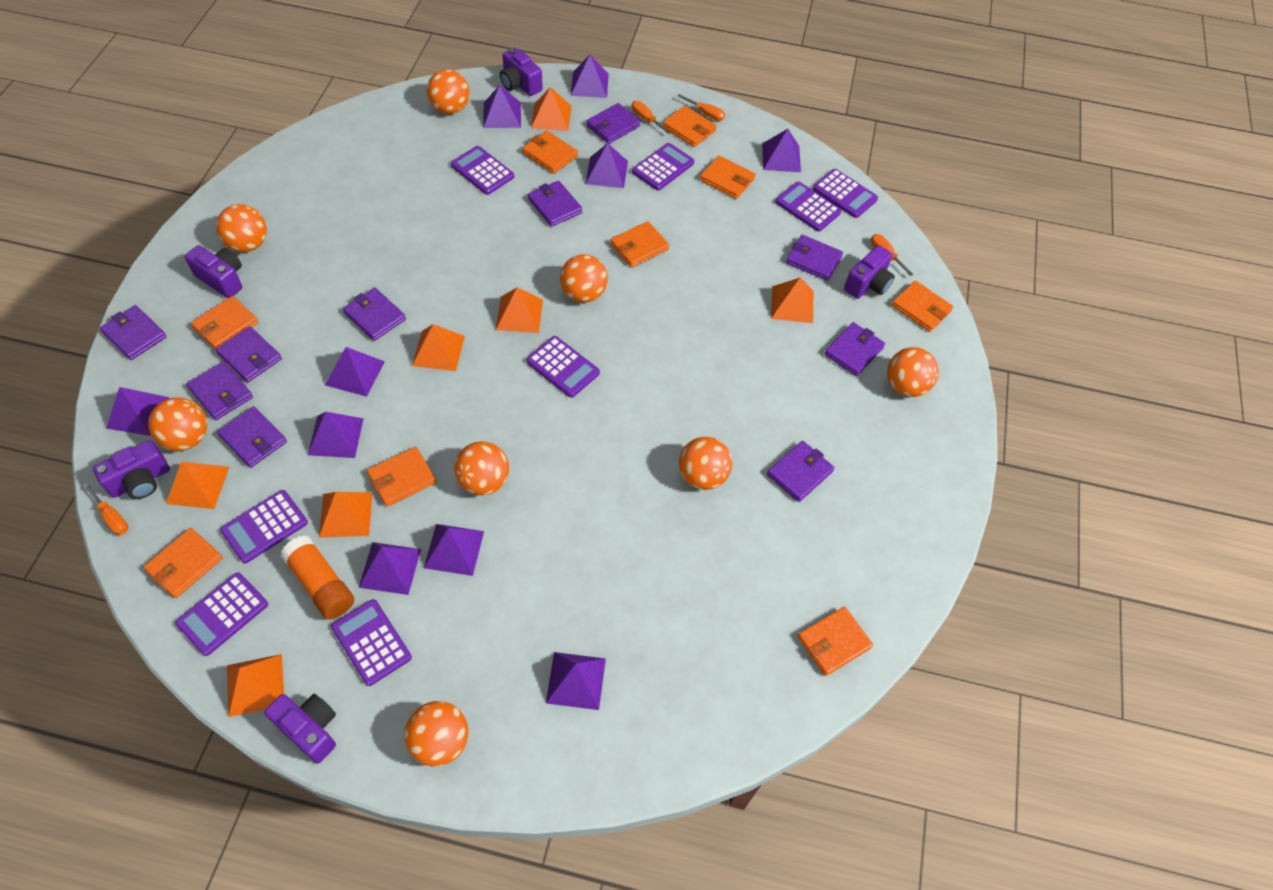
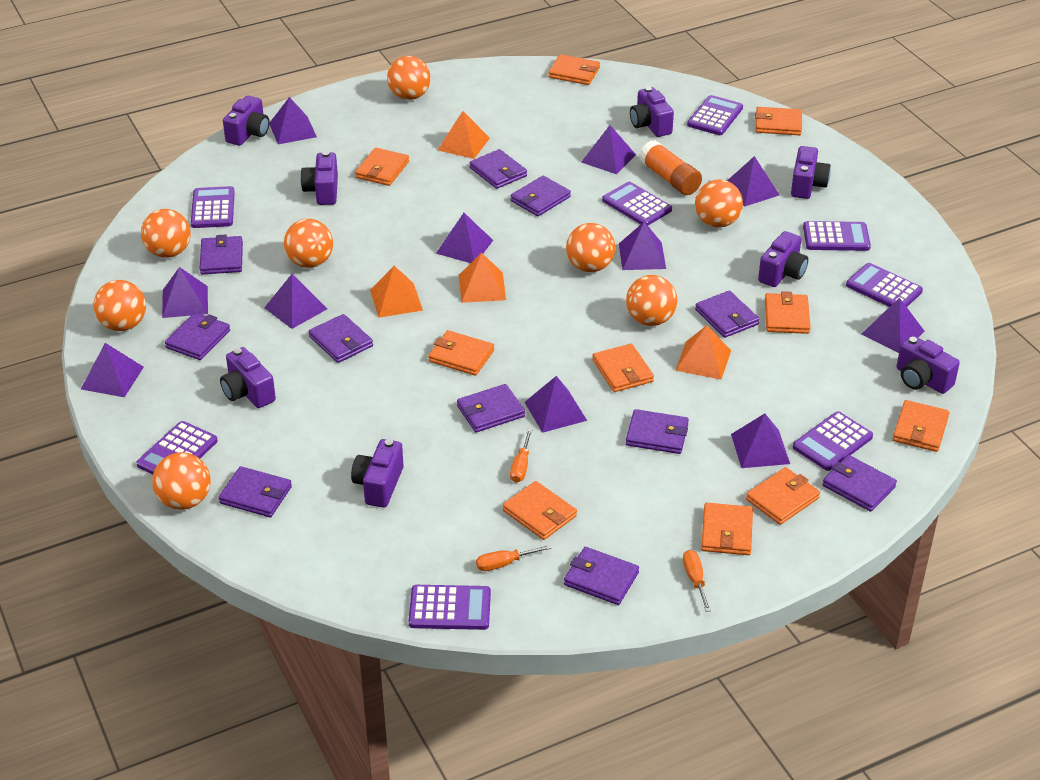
orange pyramid: 7 -> 4
orange screwdriver: 4 -> 3
orange wallet: 9 -> 10
purple camera: 5 -> 8
purple pyramid: 10 -> 11
purple wallet: 10 -> 11

